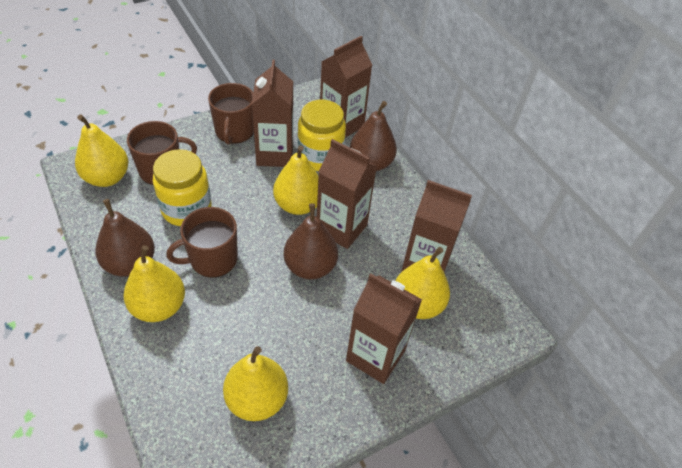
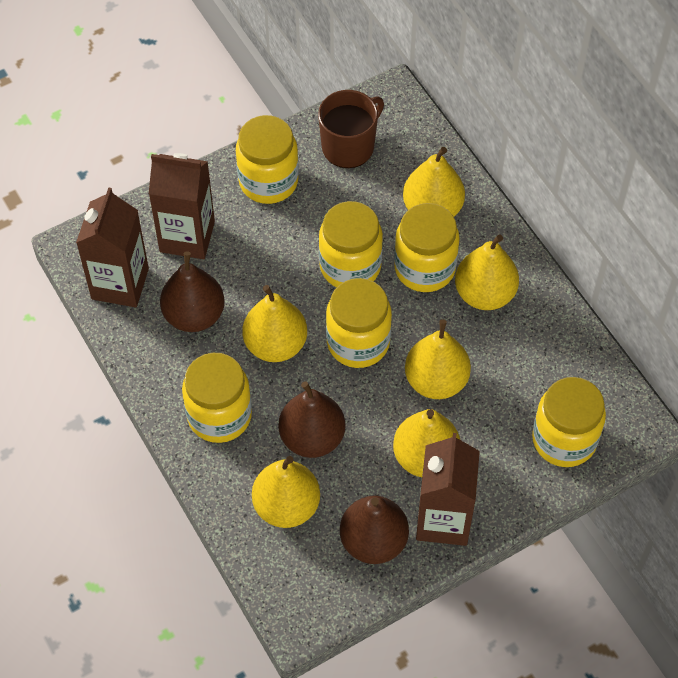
brown carton: 5 -> 3
brown mug: 3 -> 1
yellow jar: 2 -> 6
yellow pear: 5 -> 6

